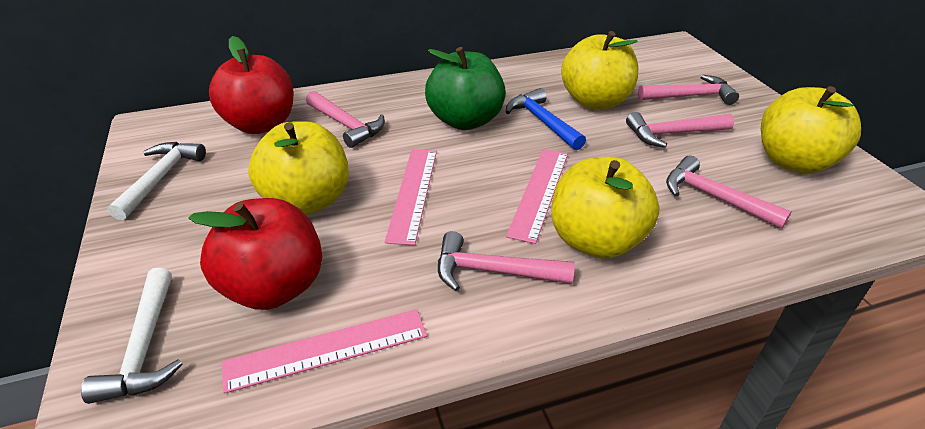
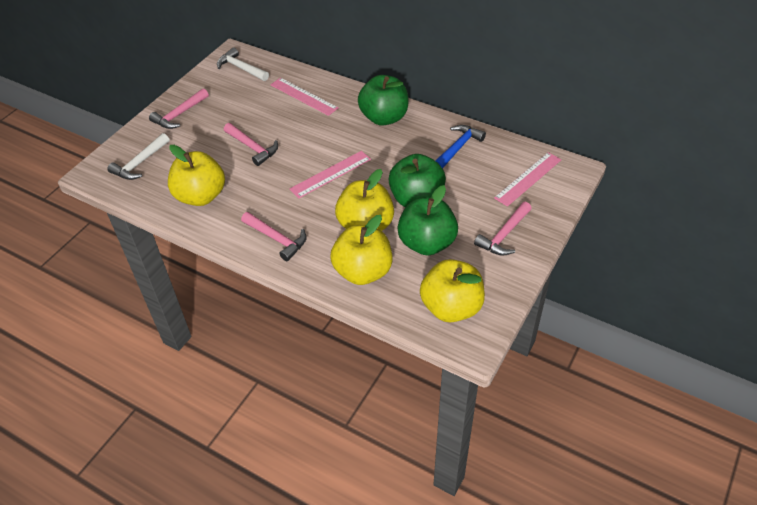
green apple: 1 -> 3
pink hammer: 5 -> 4
red apple: 2 -> 0

